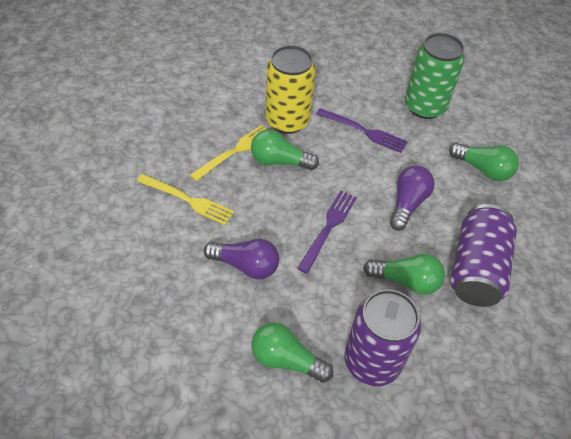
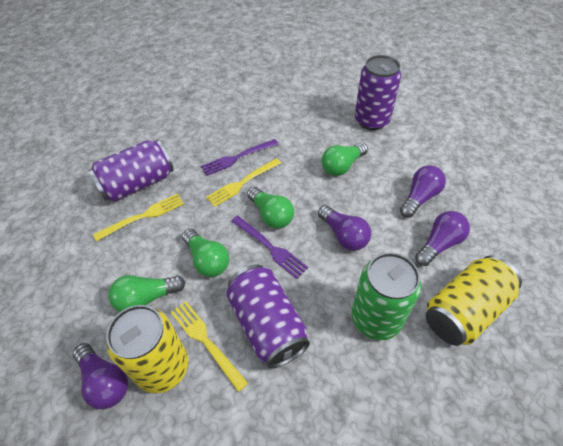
purple can: 2 -> 3
purple light bulb: 2 -> 4
yellow can: 1 -> 2
yellow fork: 2 -> 3

